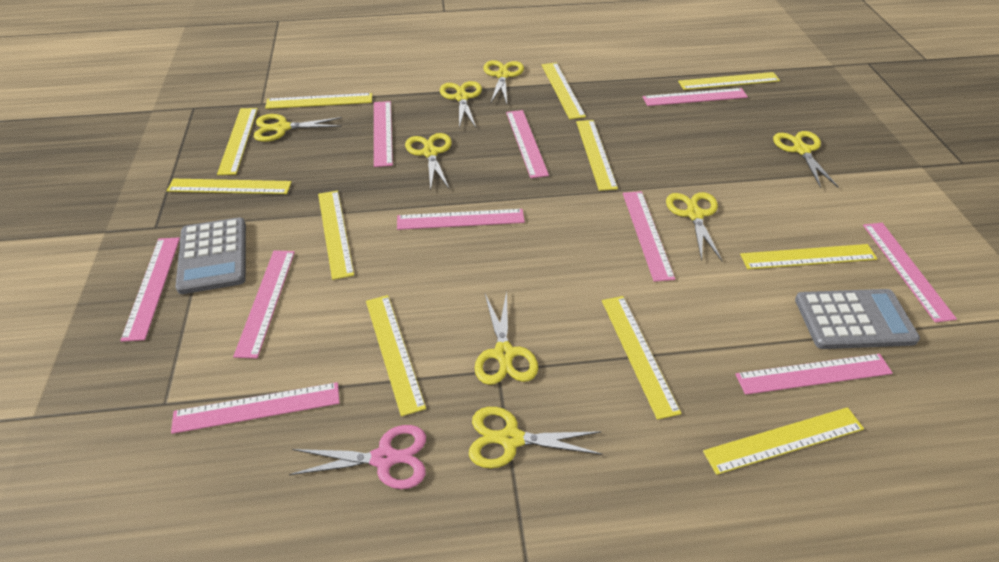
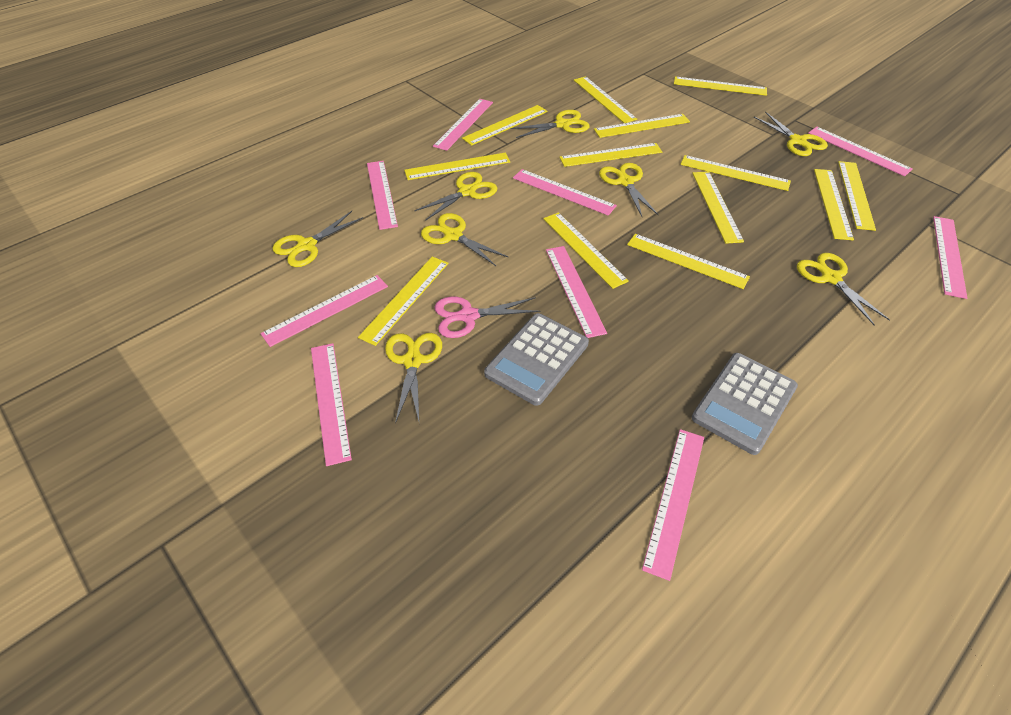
pink ruler: 10 -> 9
yellow ruler: 11 -> 13

